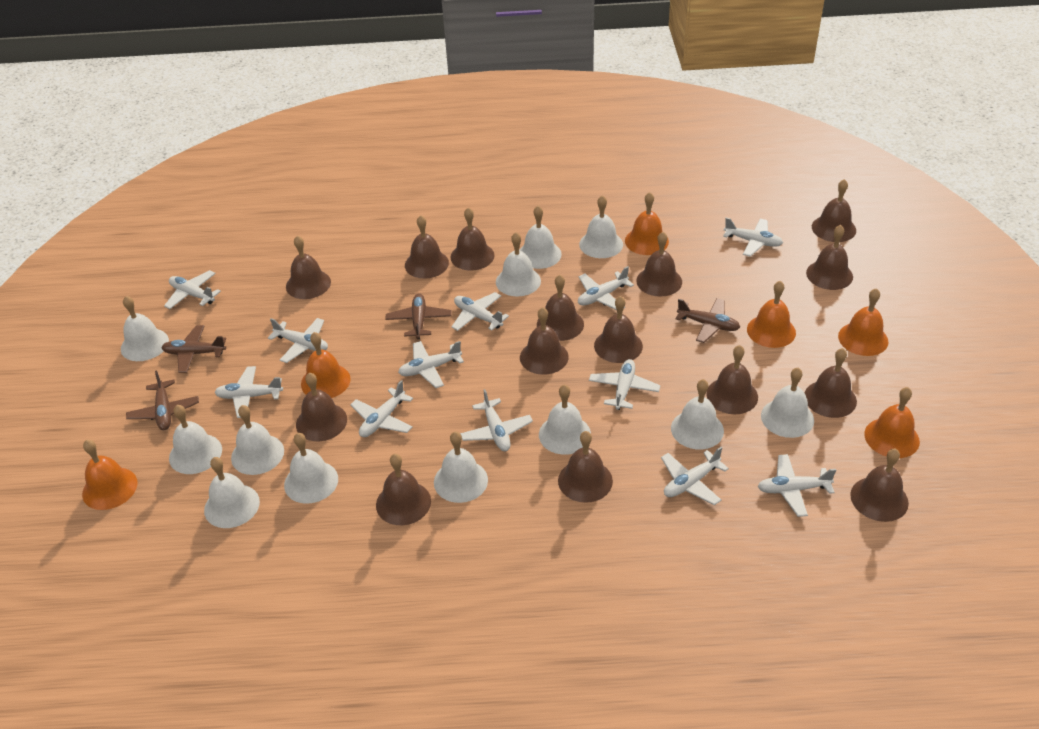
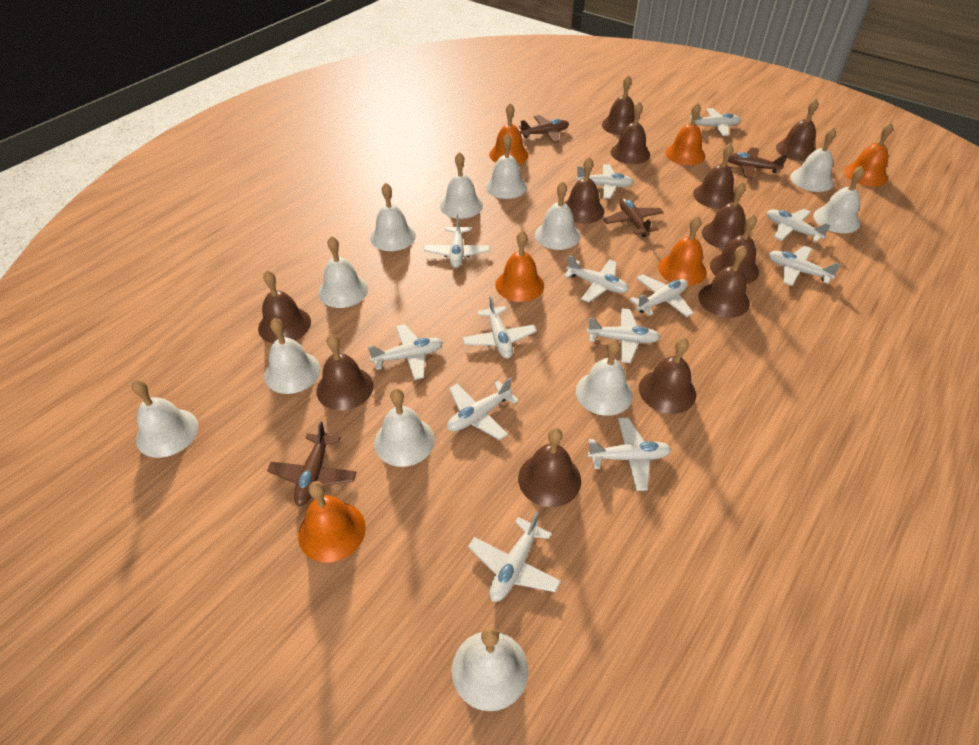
brown bell: 15 -> 12
white plane: 12 -> 13

